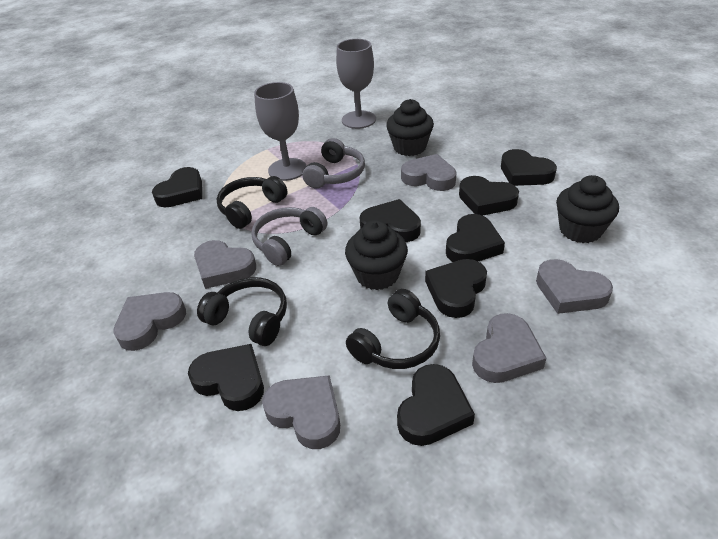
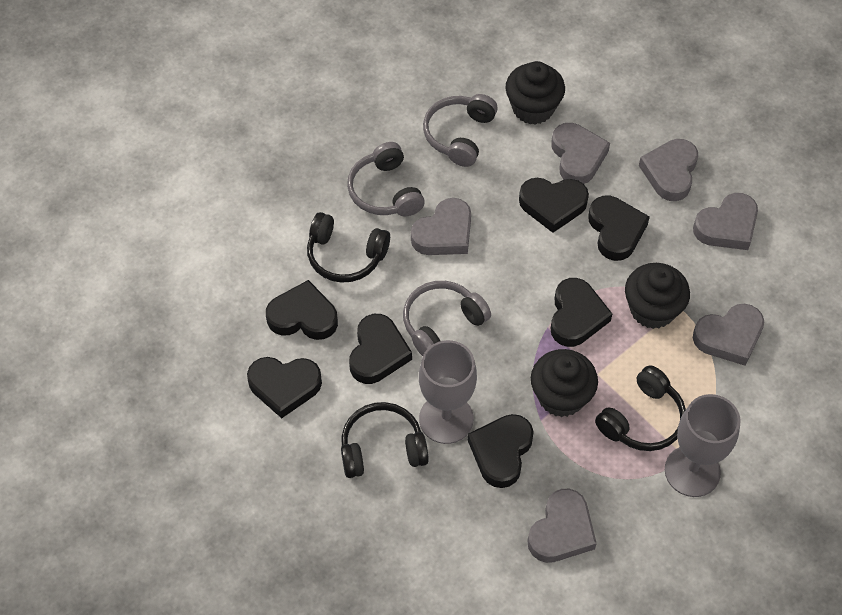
black heart: 8 -> 7
grey headphones: 2 -> 3

